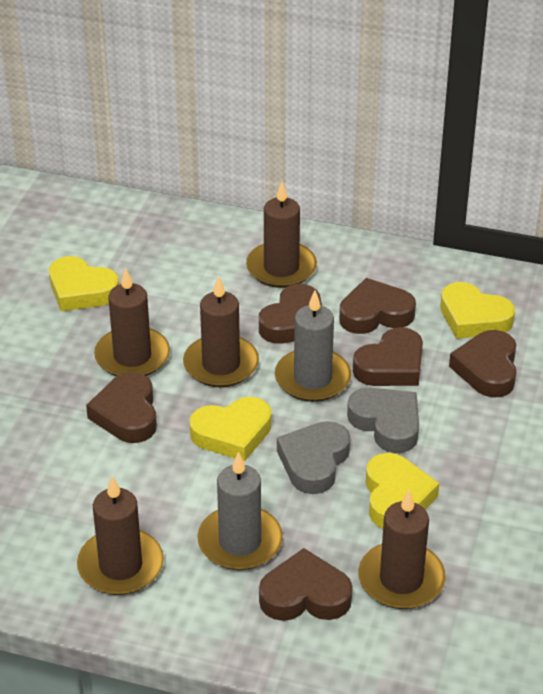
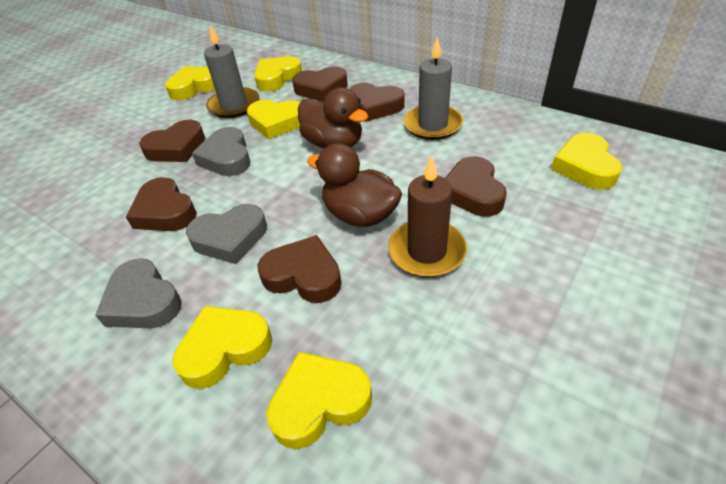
brown candle: 5 -> 1
brown duck: 0 -> 2
grey heart: 2 -> 3
yellow heart: 4 -> 6

